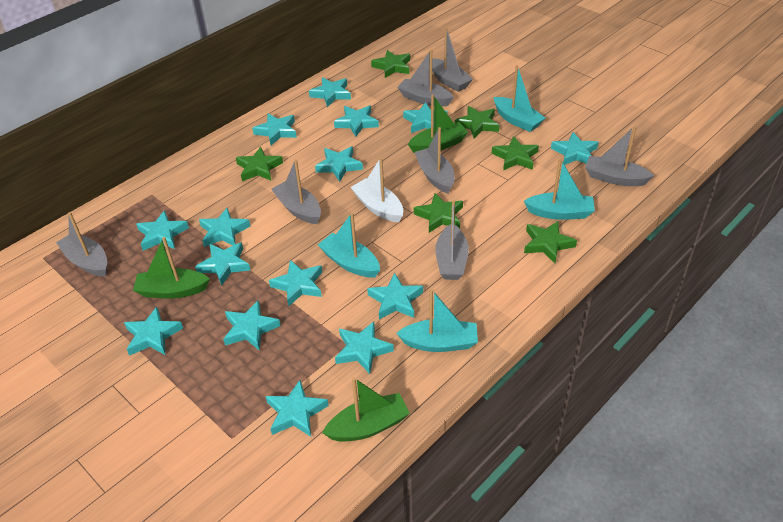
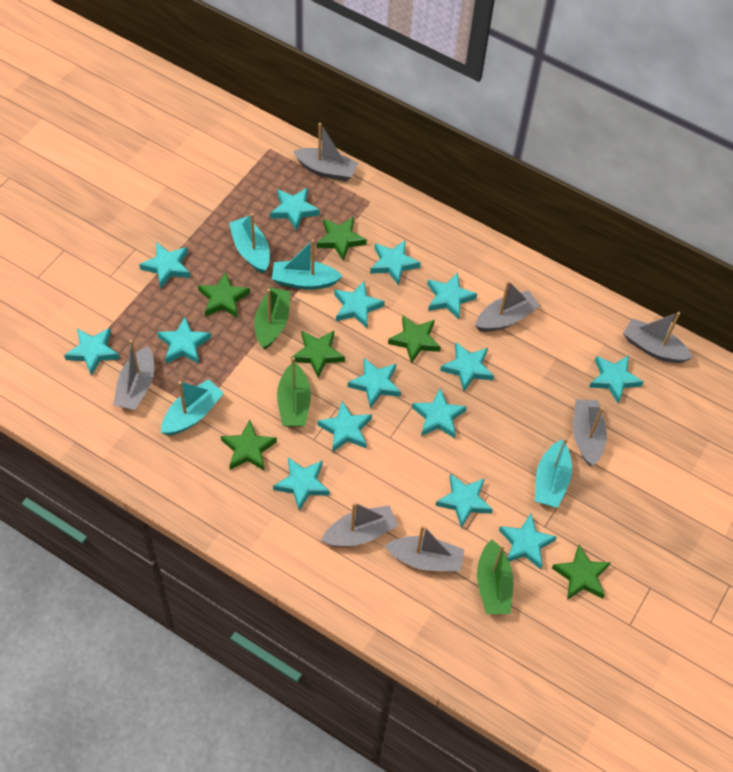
white boat: 1 -> 0

